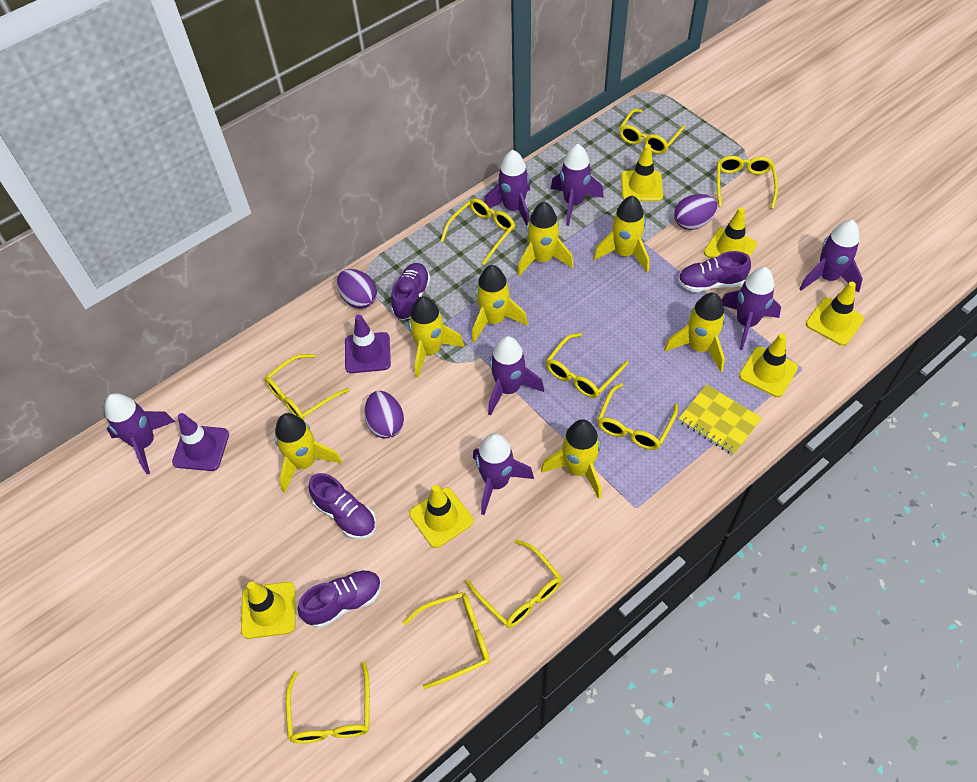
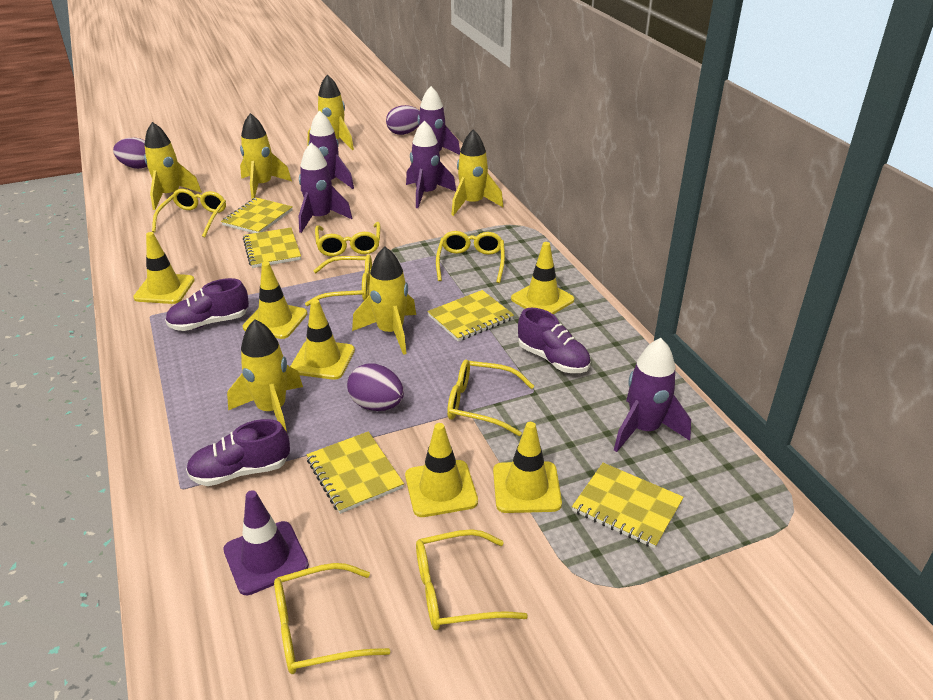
purple rocket: 7 -> 5
purple shoe: 4 -> 3
purple traffic cone: 2 -> 1
yellow glasses: 9 -> 7
yellow notebook: 1 -> 5
yellow rocket: 7 -> 6

